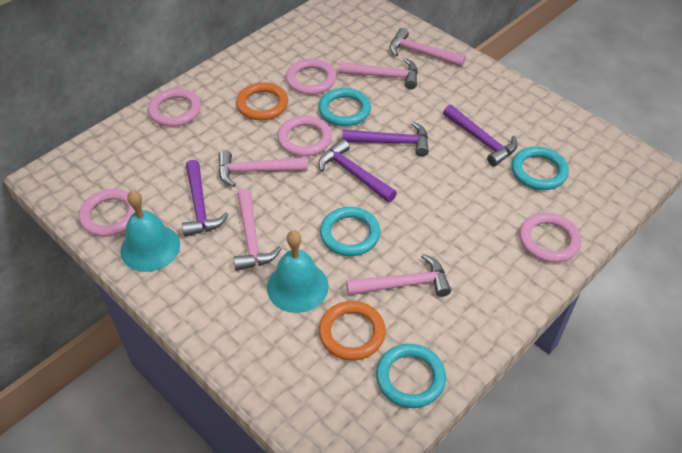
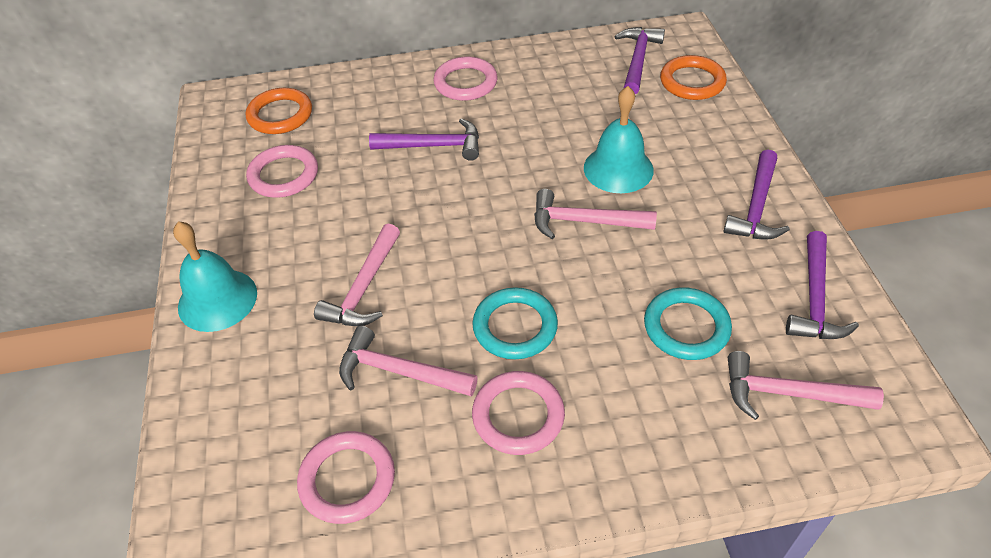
pink hammer: 5 -> 4
pink ring: 5 -> 4
turquoise ring: 4 -> 2

